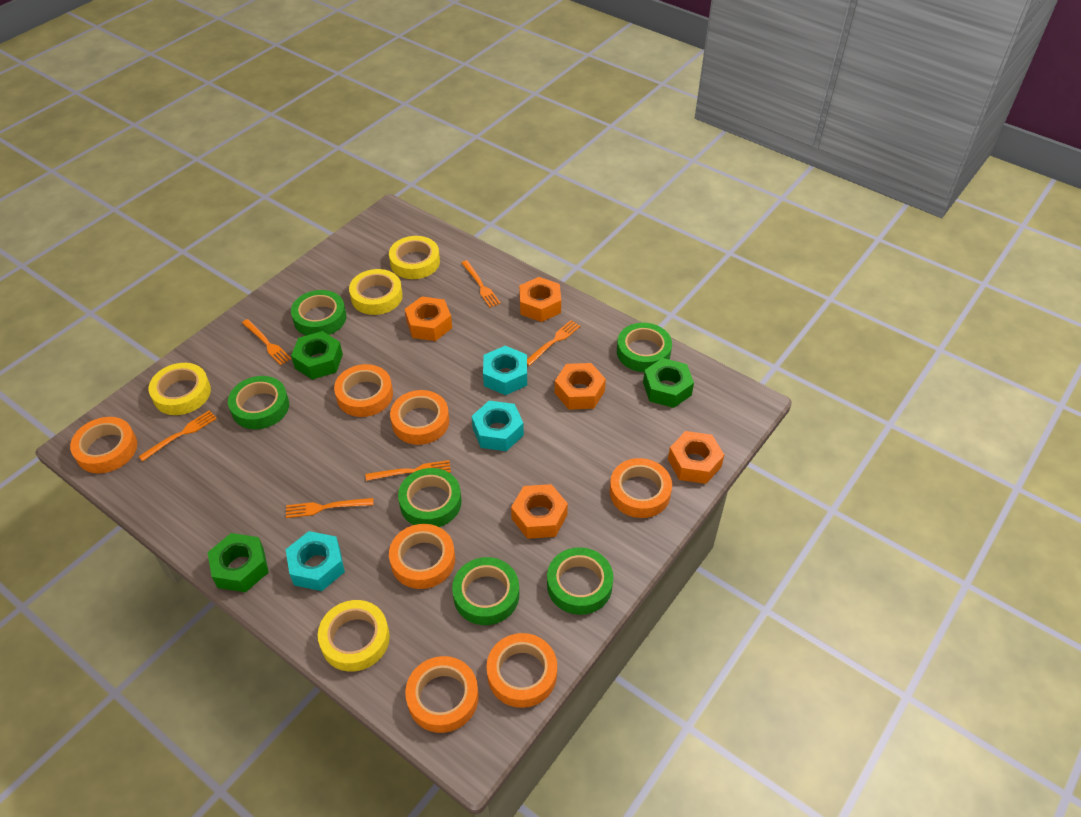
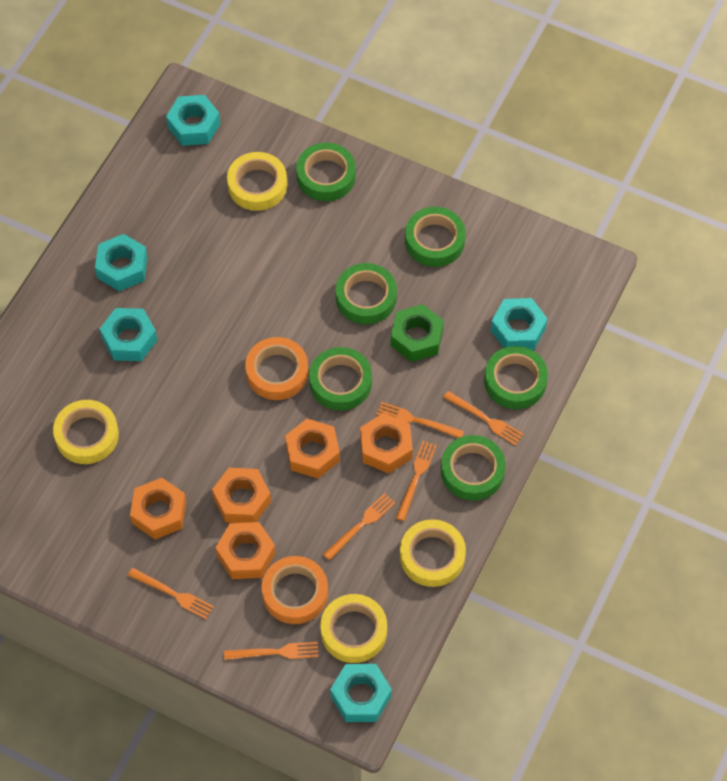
green nut: 3 -> 1
orange tape: 7 -> 2
turquoise nut: 3 -> 5

